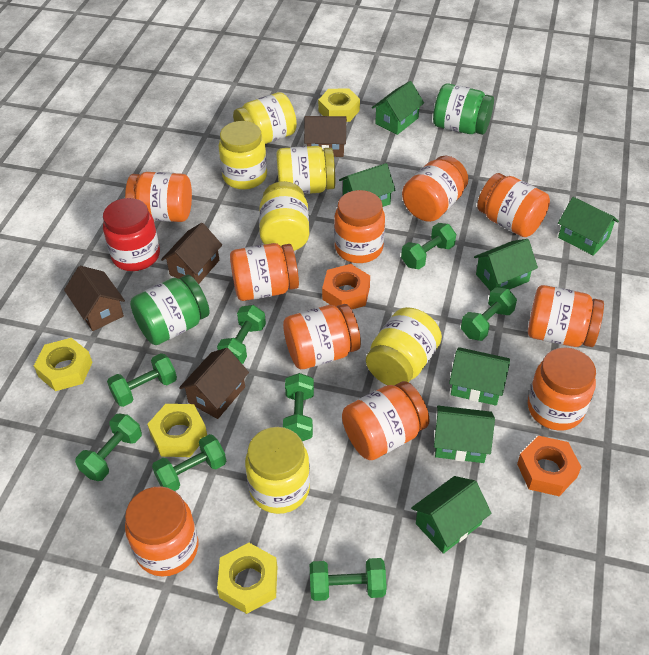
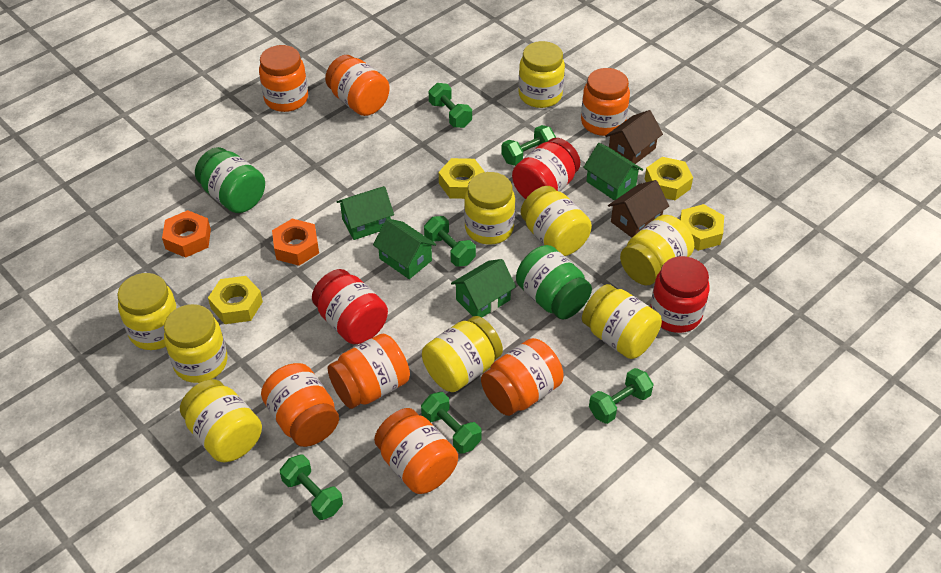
brown house: 4 -> 2
green dumbbell: 8 -> 6
green house: 7 -> 4
orange jar: 10 -> 7
red jar: 1 -> 3
yellow jar: 6 -> 9

